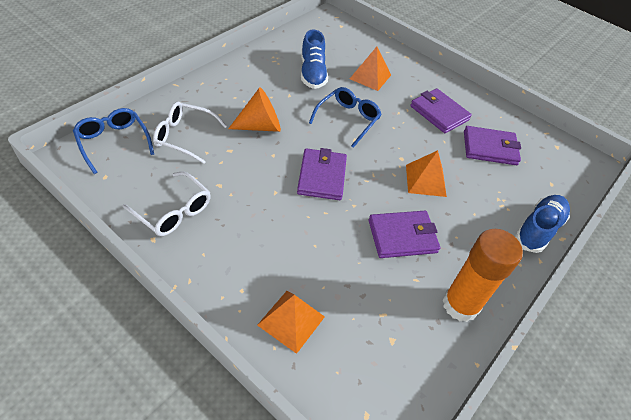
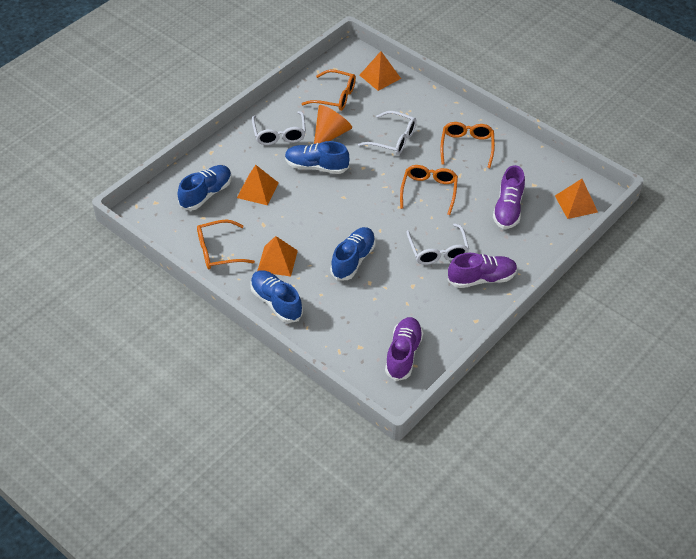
blue glasses: 2 -> 0
blue shoe: 2 -> 4
orange glasses: 0 -> 4
orange glue stick: 1 -> 0
orange pyramid: 3 -> 4
purple shoe: 0 -> 3
purple wallet: 4 -> 0
white glasses: 2 -> 3

